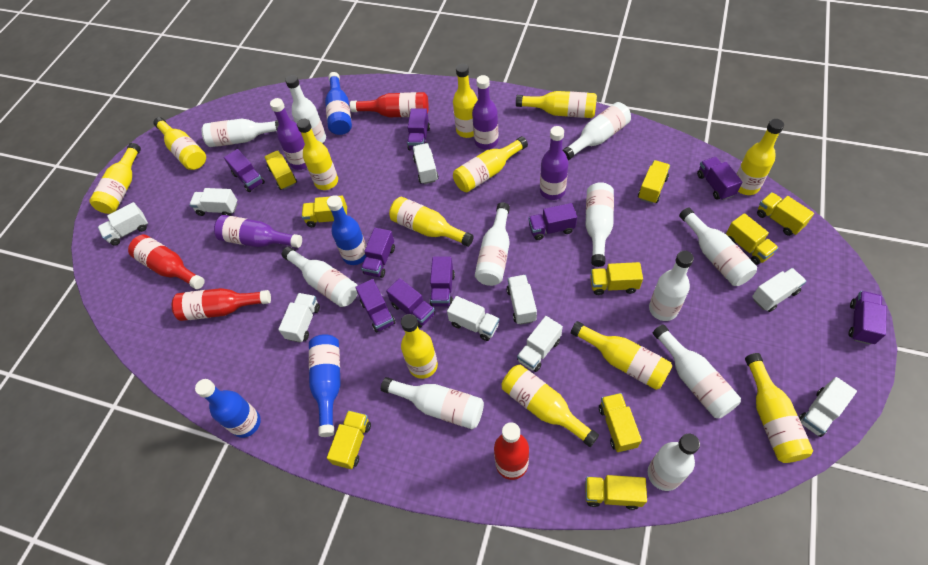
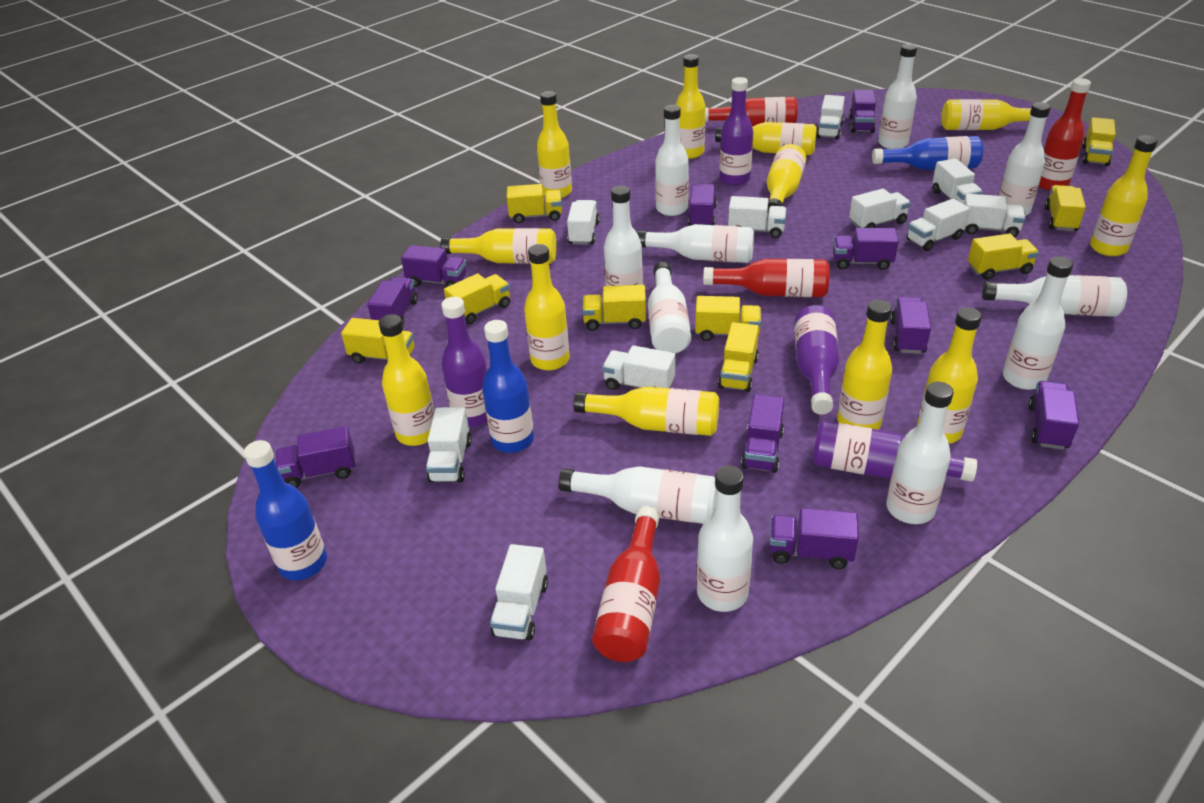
blue bottle: 4 -> 3
purple truck: 9 -> 10
white truck: 9 -> 10

